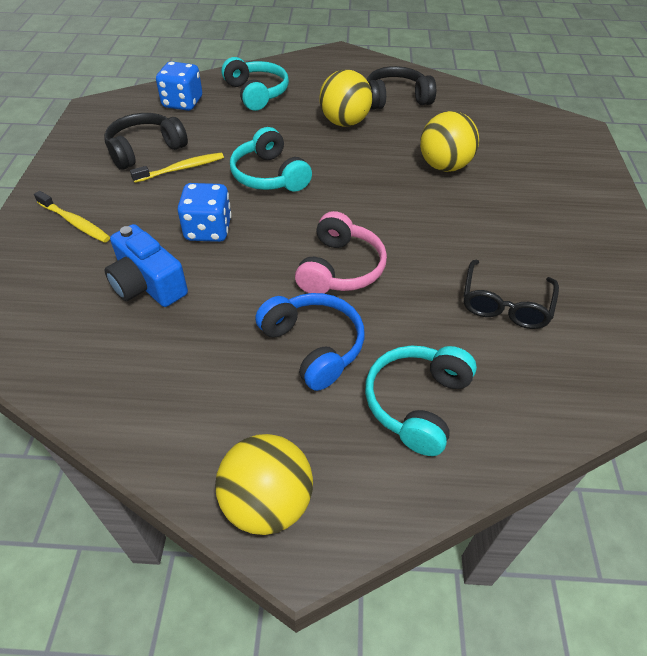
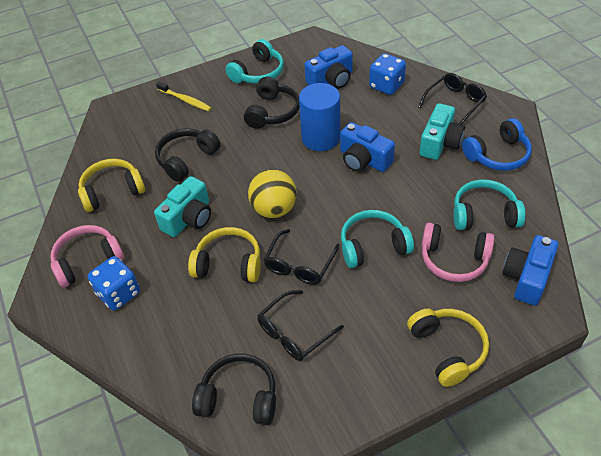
black glasses: 1 -> 3
black headphones: 2 -> 3
blue camera: 1 -> 3
blue cylinder: 0 -> 1
pink headphones: 1 -> 2
turquoise camera: 0 -> 2
yellow ball: 3 -> 1
yellow headphones: 0 -> 3
yellow toothbrush: 2 -> 1

